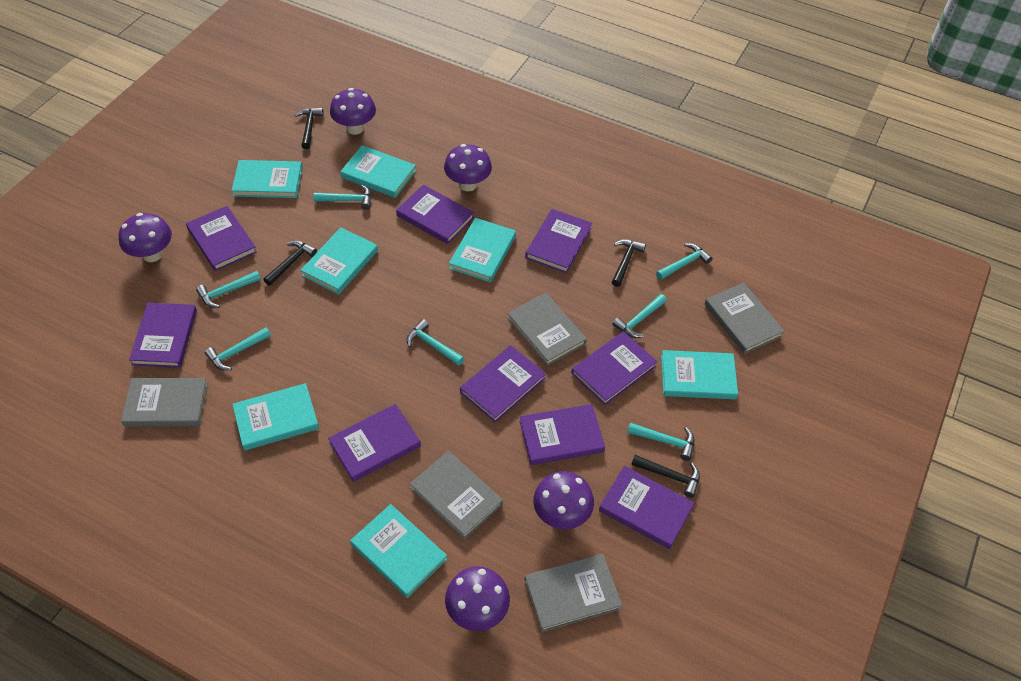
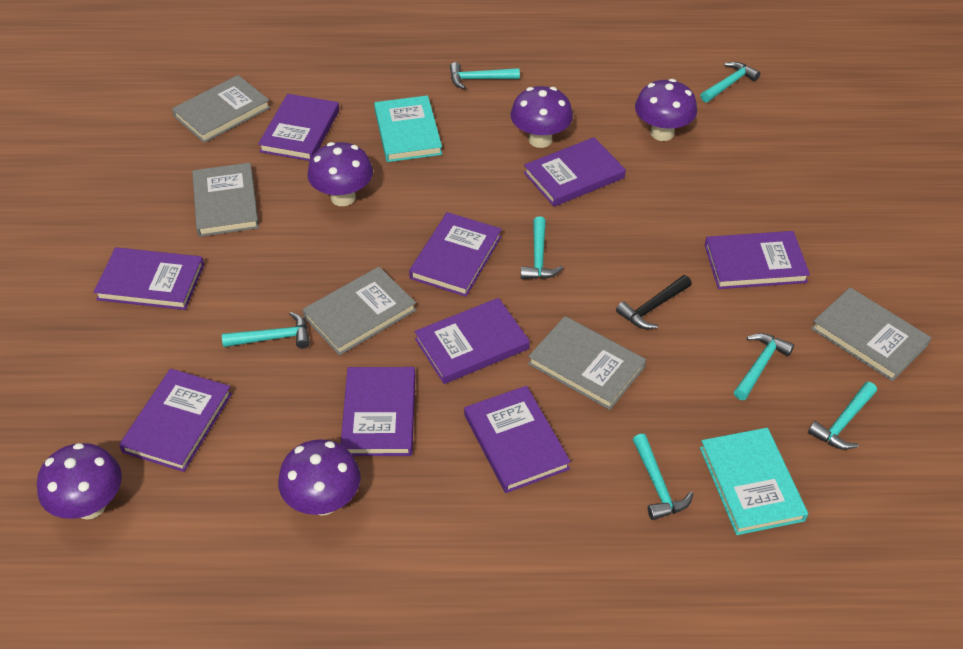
black hammer: 4 -> 1
turquoise book: 7 -> 2

